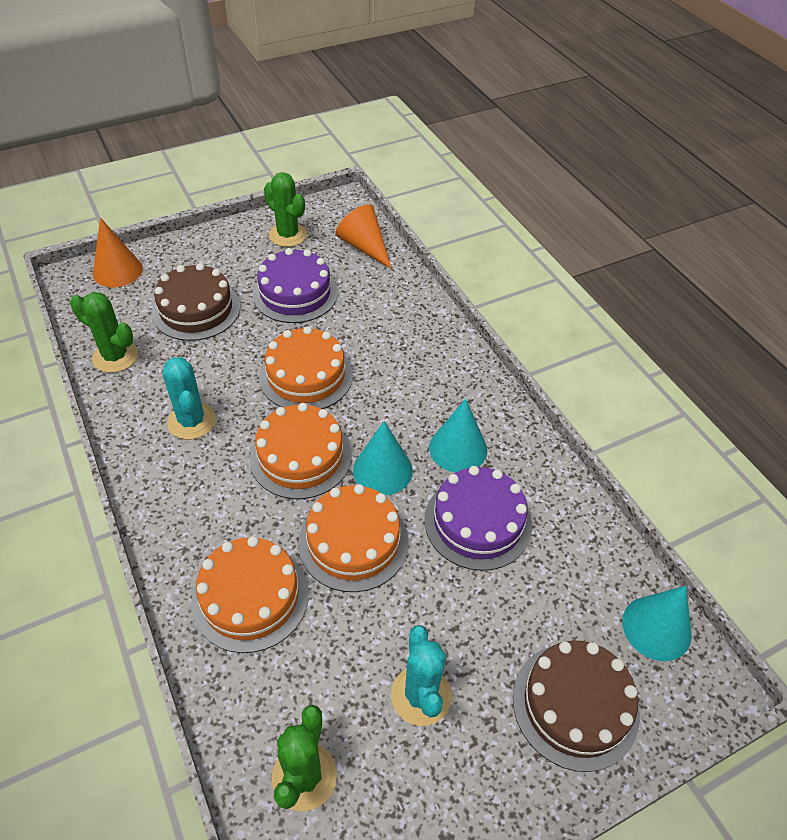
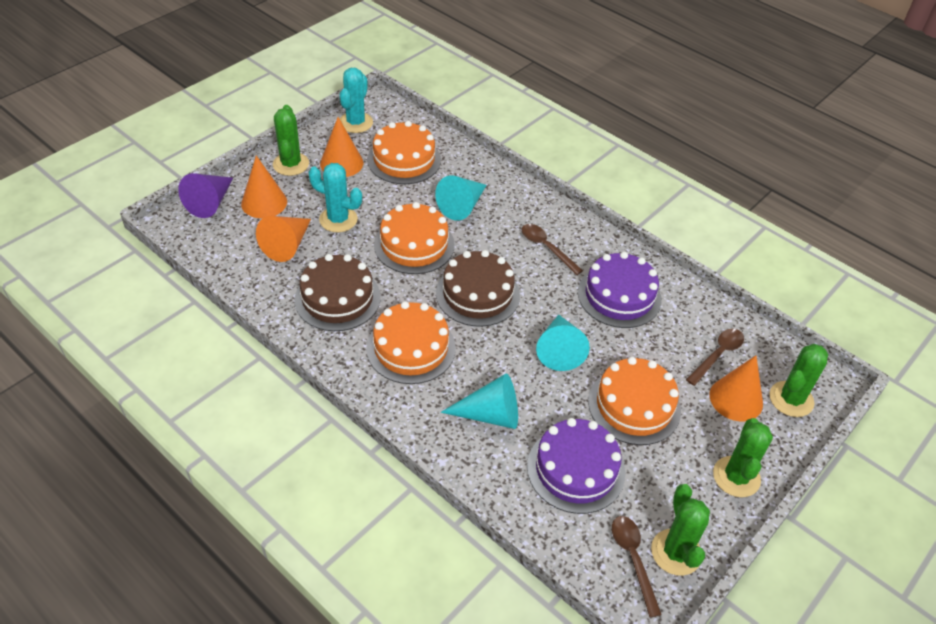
brown spoon: 0 -> 3
green cactus: 3 -> 4
orange cone: 2 -> 4
purple cone: 0 -> 1

